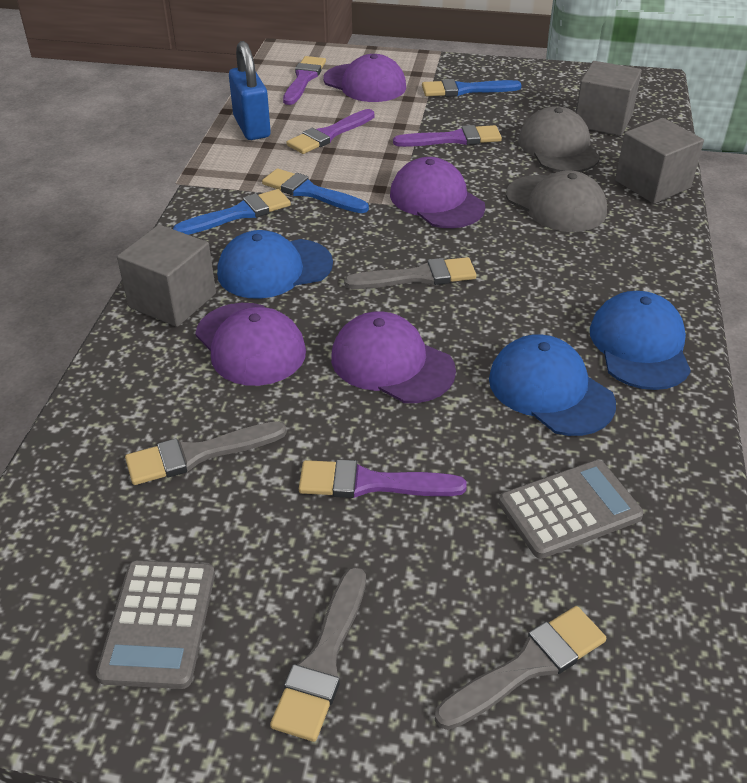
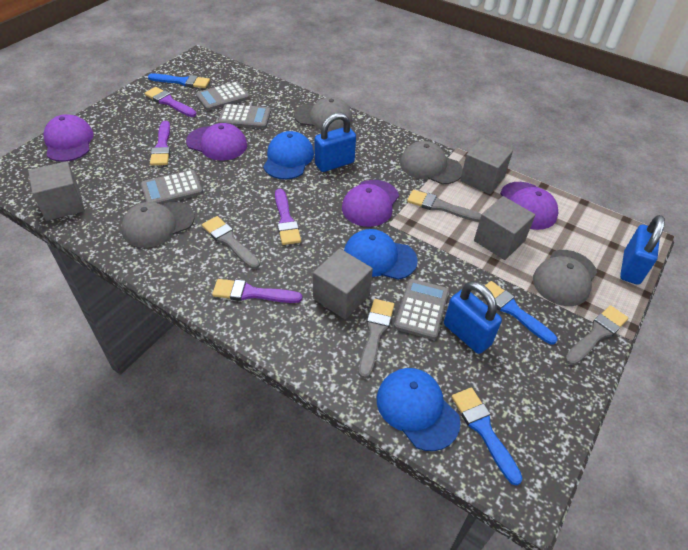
blue padlock: 1 -> 3
grey calculator: 2 -> 4
grey cap: 2 -> 4
grey cube: 3 -> 4

